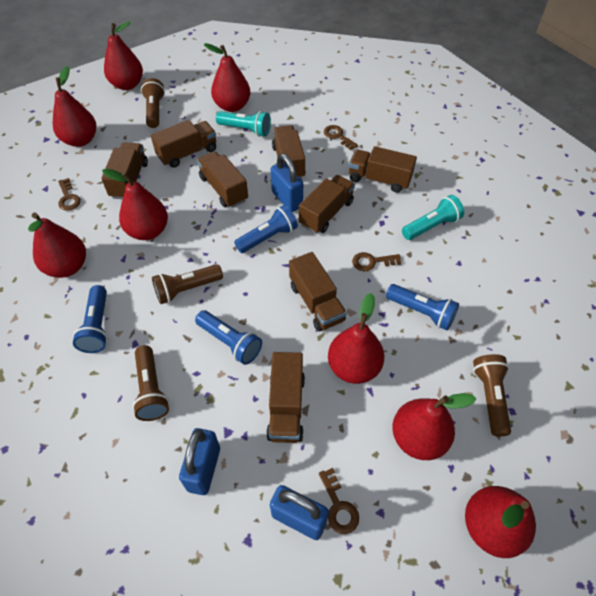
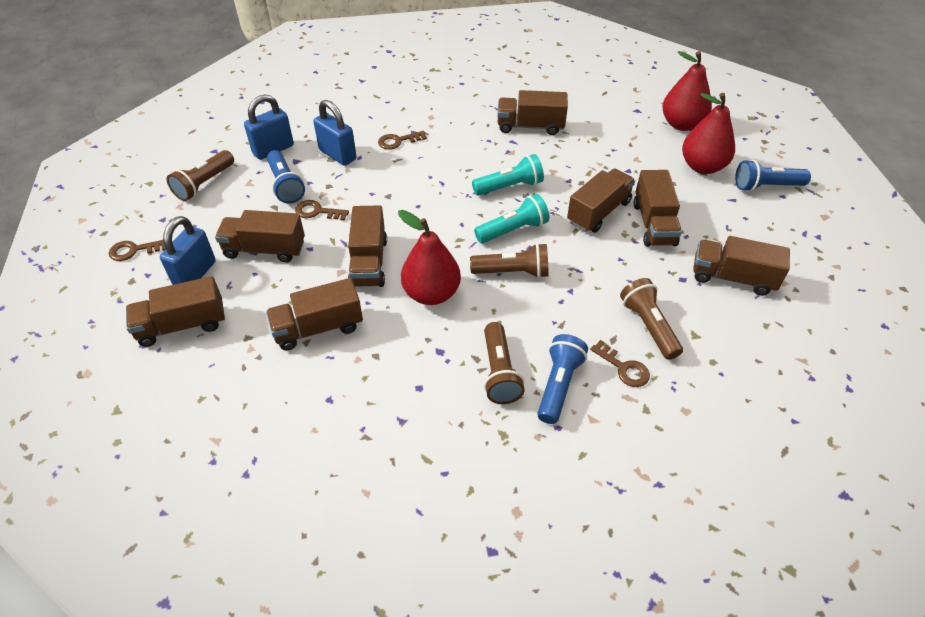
blue flashlight: 4 -> 3
red pear: 8 -> 3

